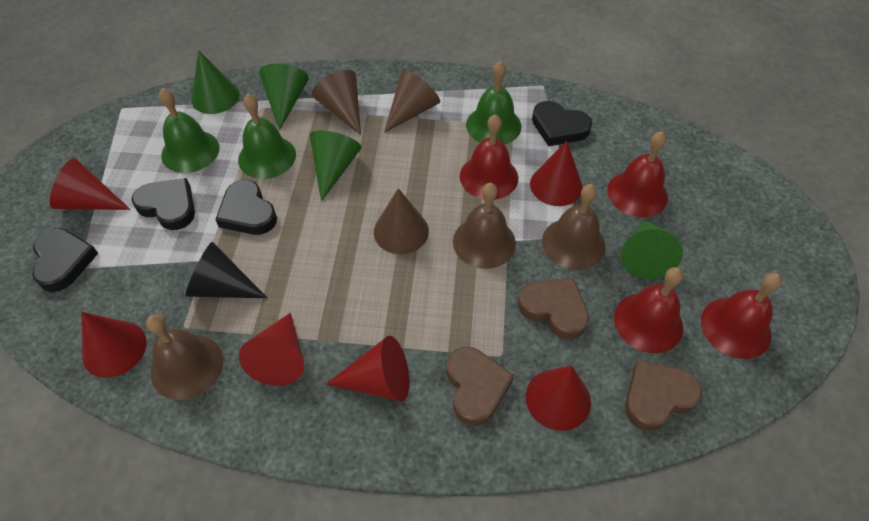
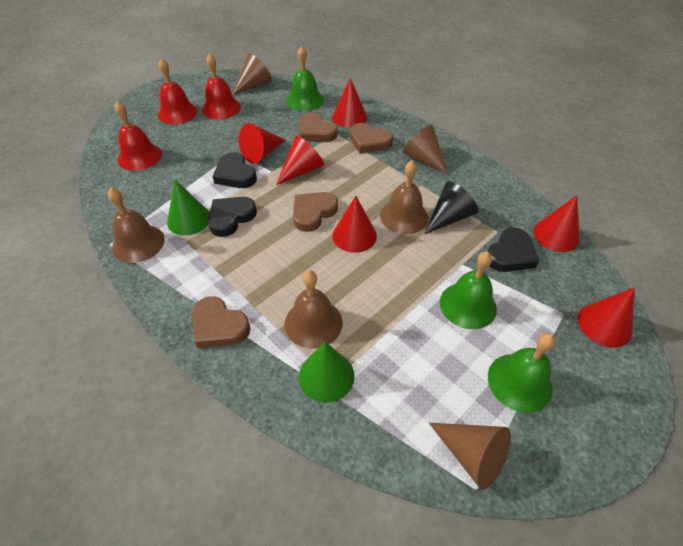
black heart: 4 -> 3
brown heart: 3 -> 4
green cone: 4 -> 2
red bell: 4 -> 3

